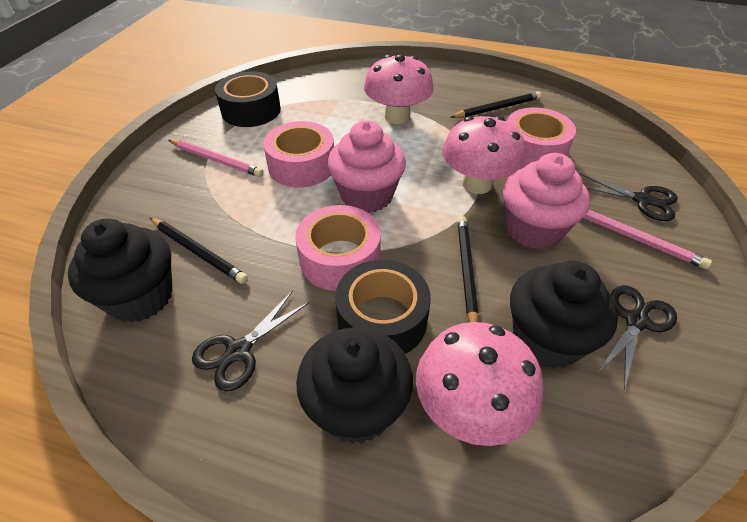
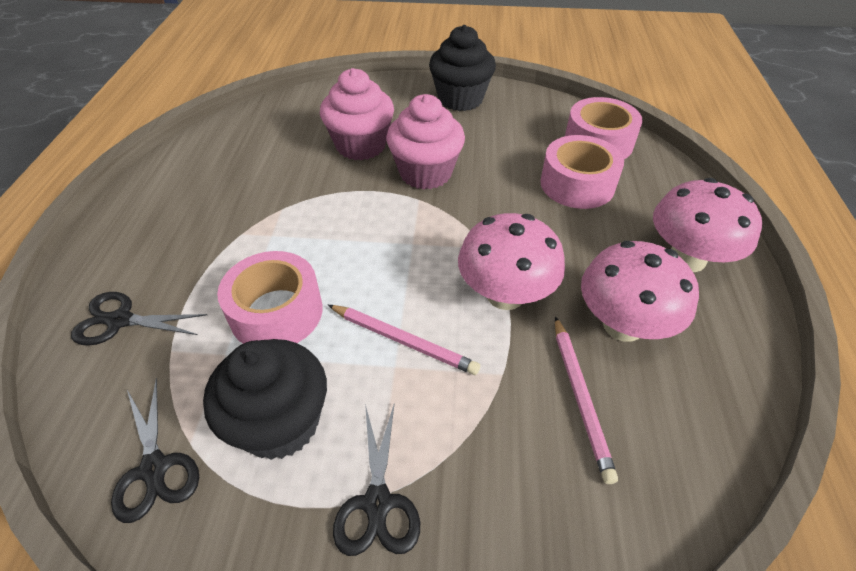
black cupcake: 3 -> 2
black pencil: 3 -> 0
black tape: 2 -> 0

